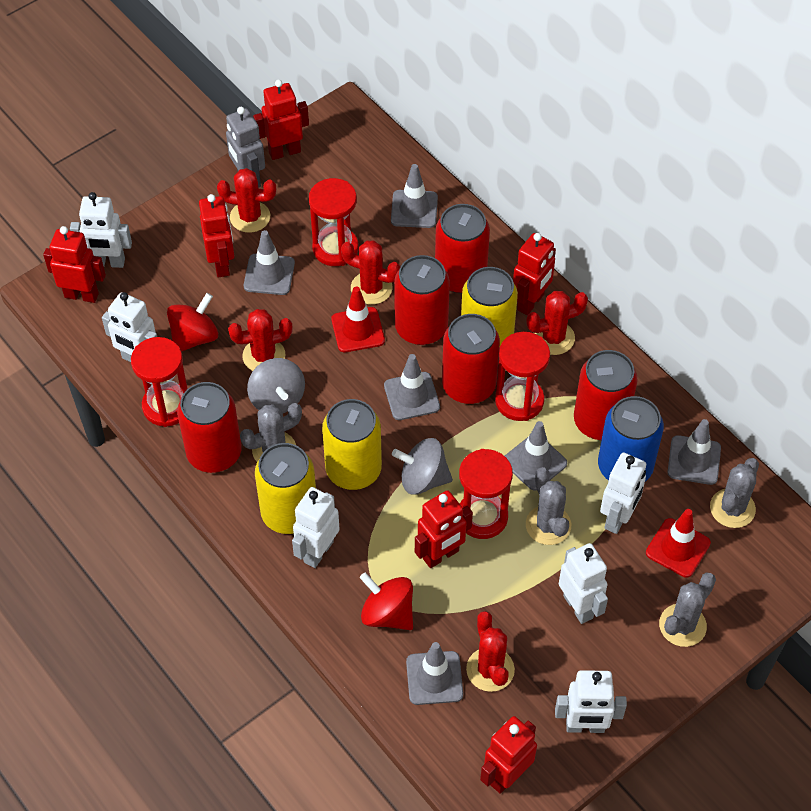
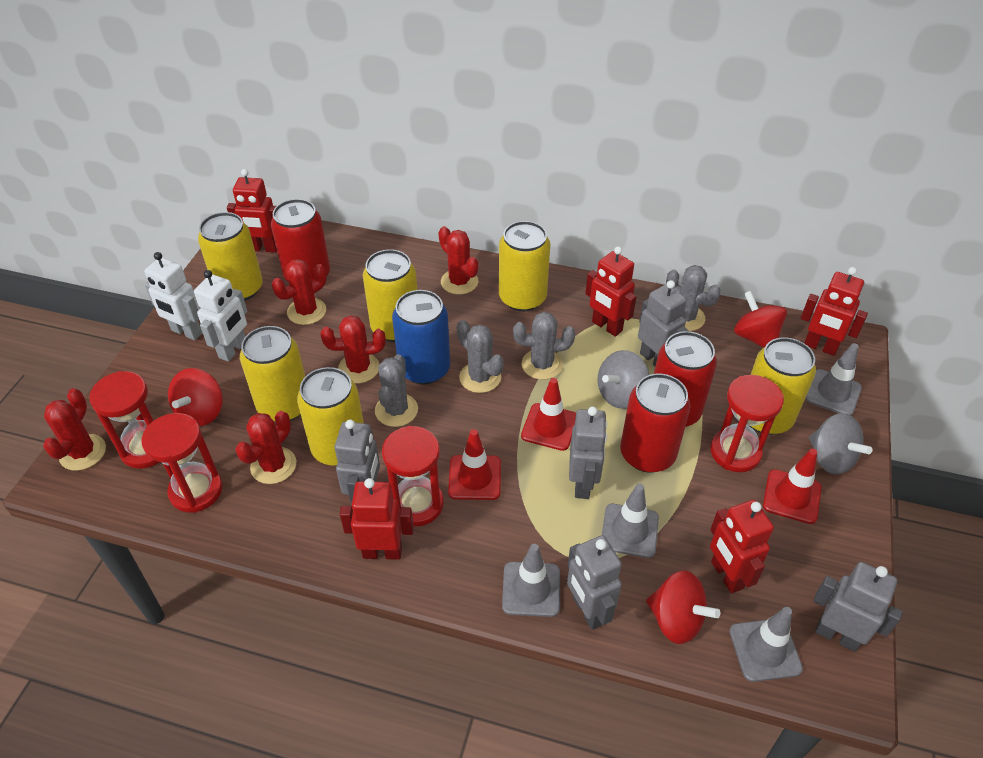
grey robot: 1 -> 5
grey traffic cone: 6 -> 4
red can: 5 -> 3
red robot: 6 -> 5
red spinning top: 2 -> 3
red traffic cone: 2 -> 3
white robot: 6 -> 2
yellow can: 3 -> 6

